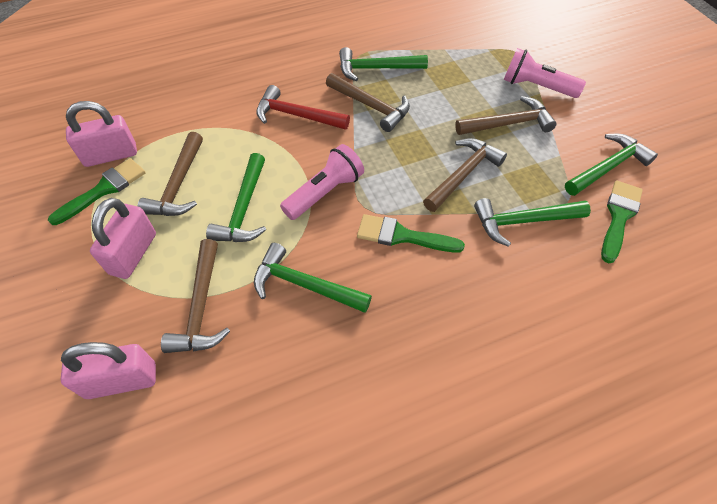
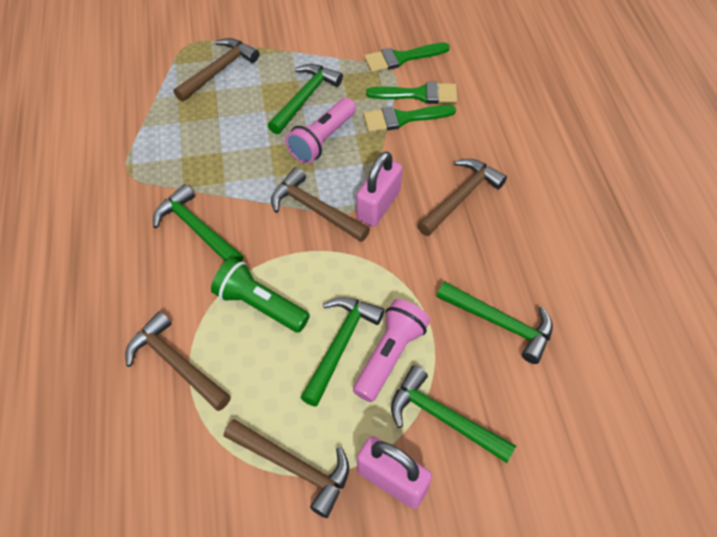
green flashlight: 0 -> 1
pink padlock: 3 -> 2
red hammer: 1 -> 0

